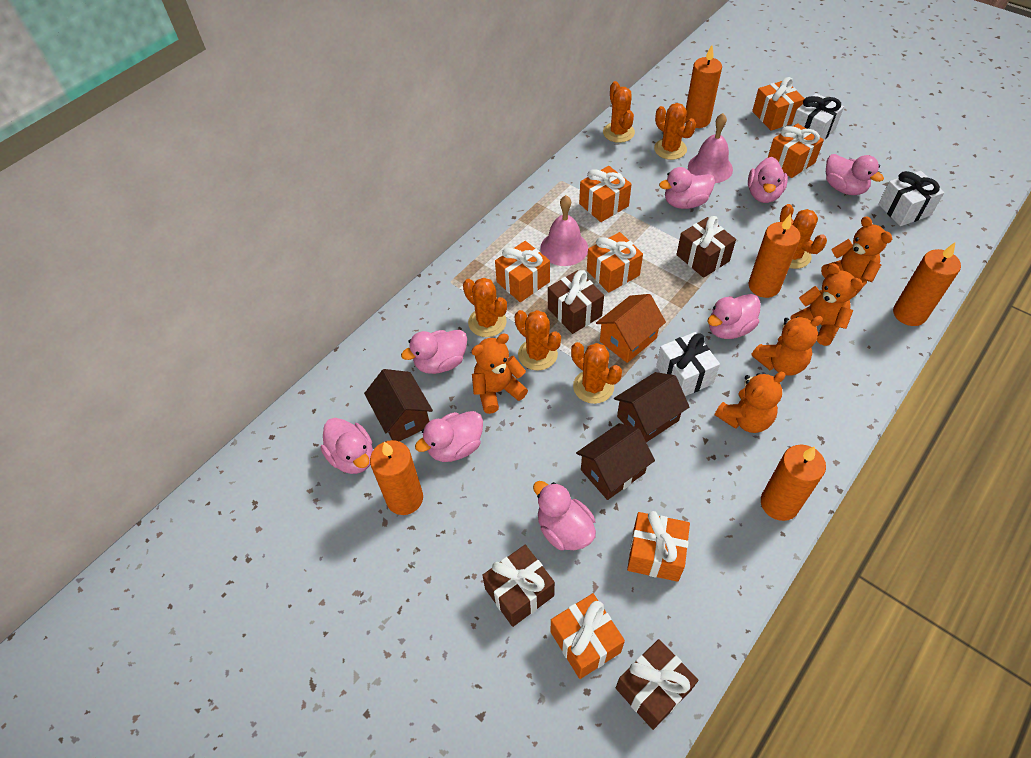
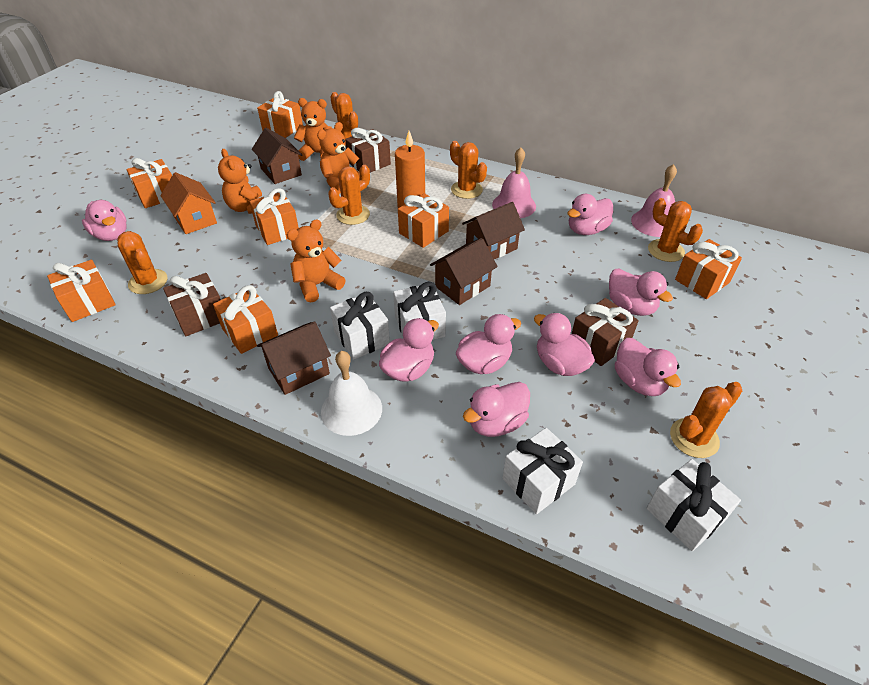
brown gift: 4 -> 3
brown house: 3 -> 4
orange candle: 5 -> 1
orange teddy bear: 5 -> 4
white bell: 0 -> 1
white gift: 3 -> 4

